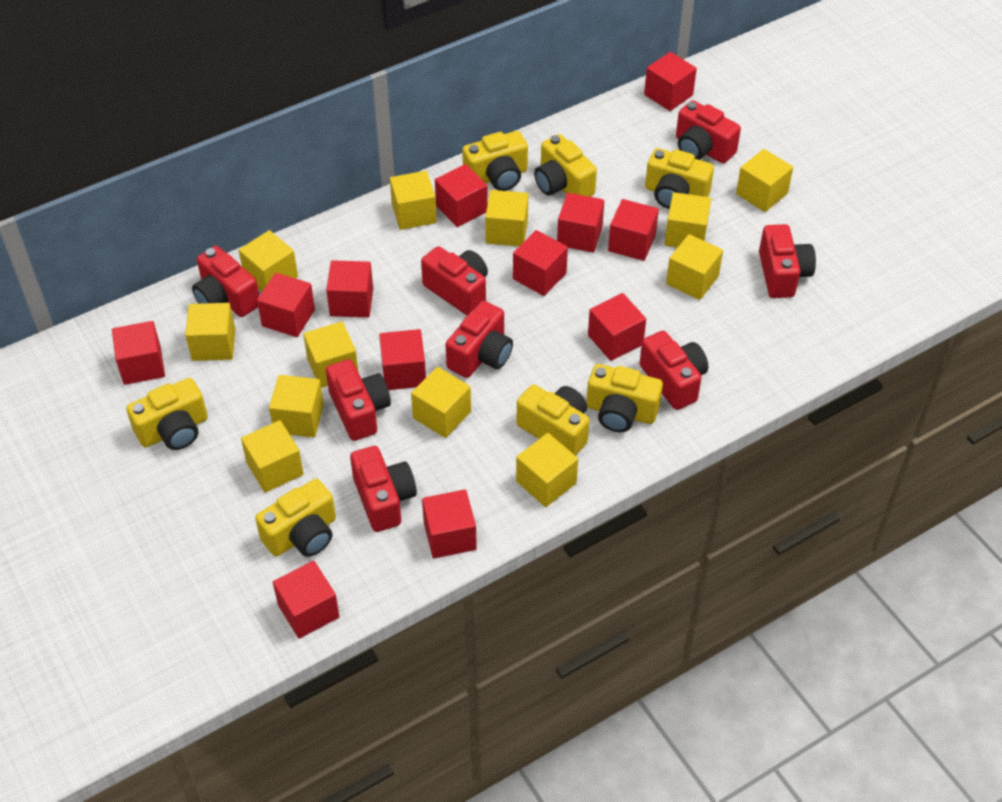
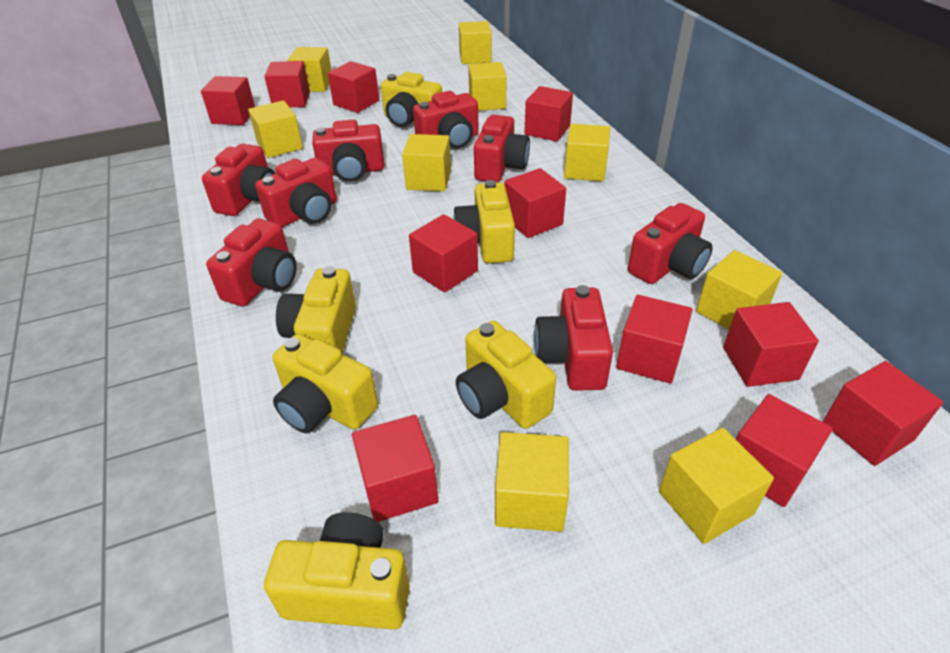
red cube: 12 -> 11
yellow camera: 7 -> 6
yellow cube: 12 -> 9

